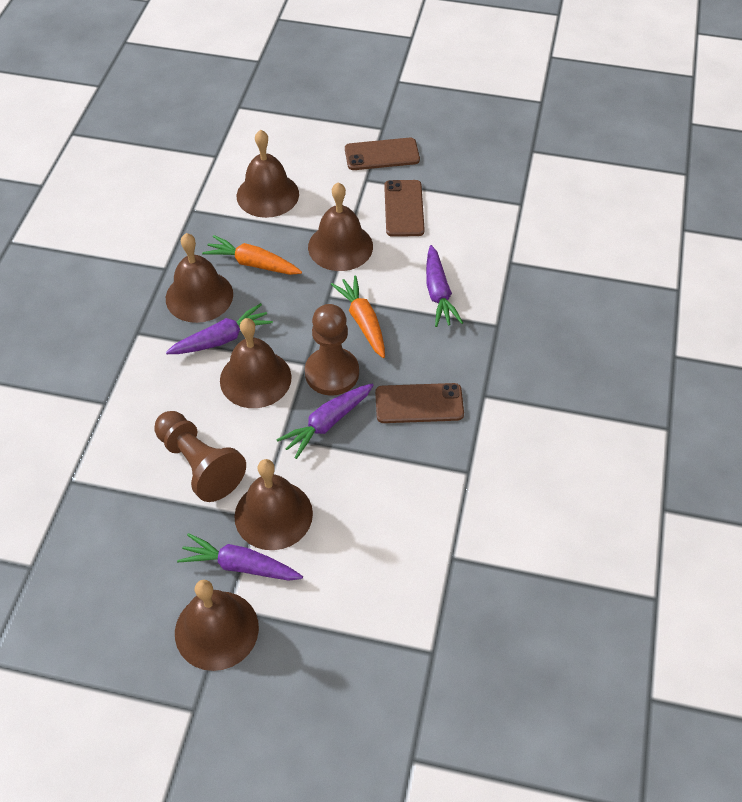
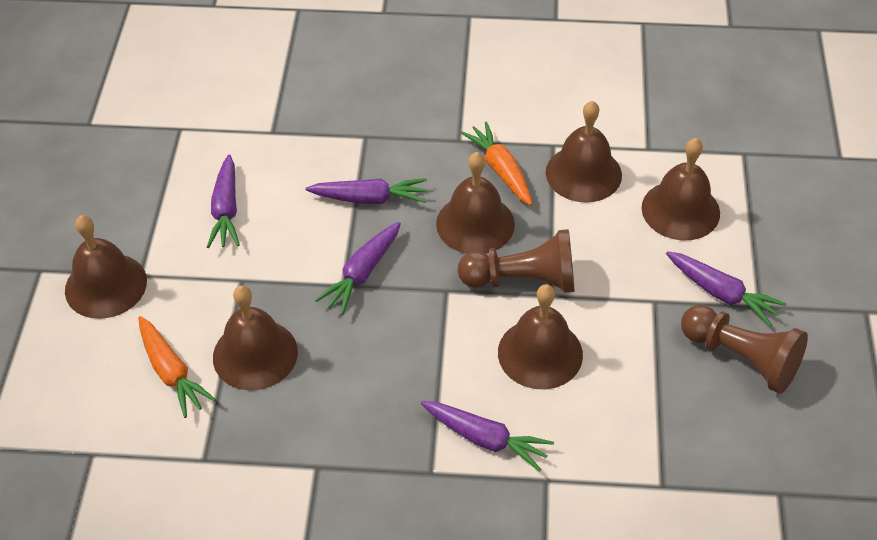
brown phone: 3 -> 0
purple carrot: 4 -> 5

